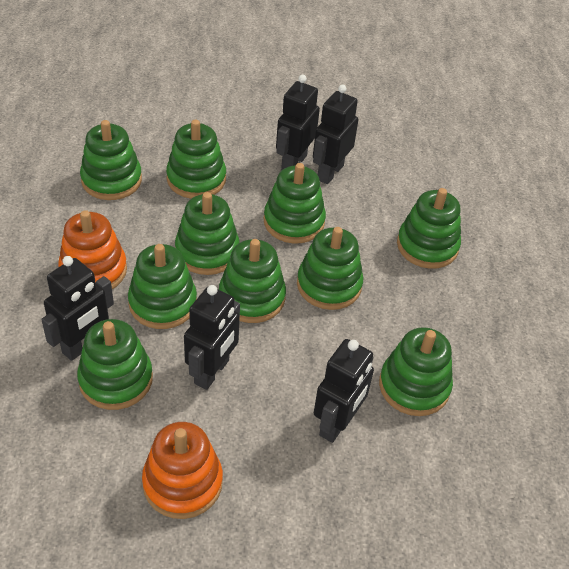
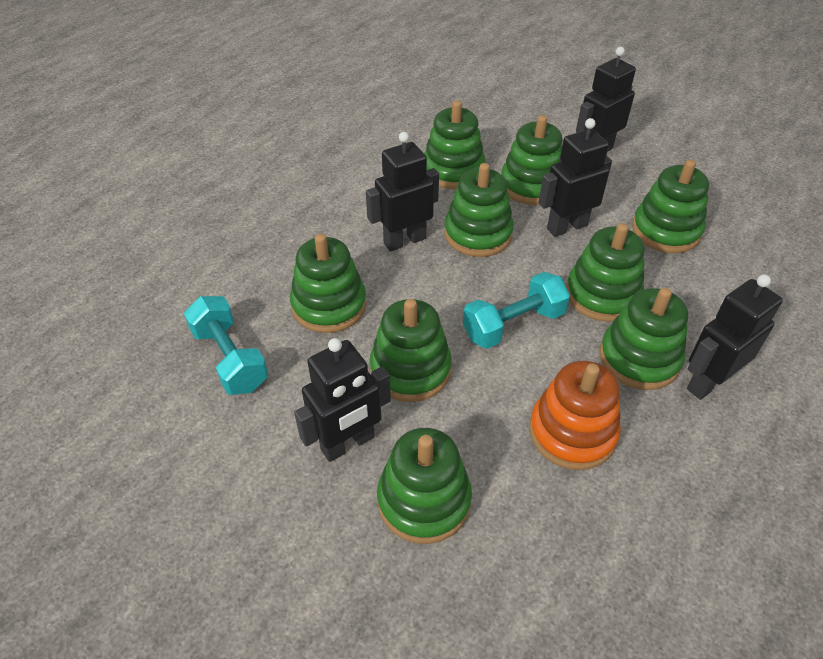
green stacking toy: 10 -> 9
orange stacking toy: 2 -> 1
turquoise dumbbell: 0 -> 2

